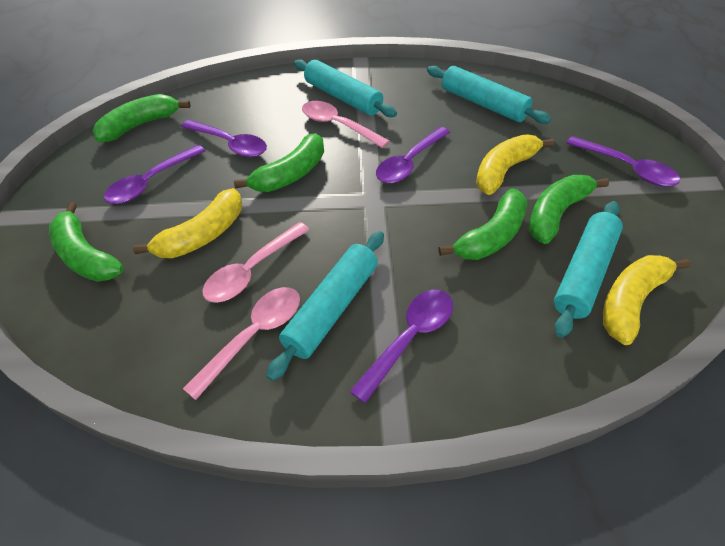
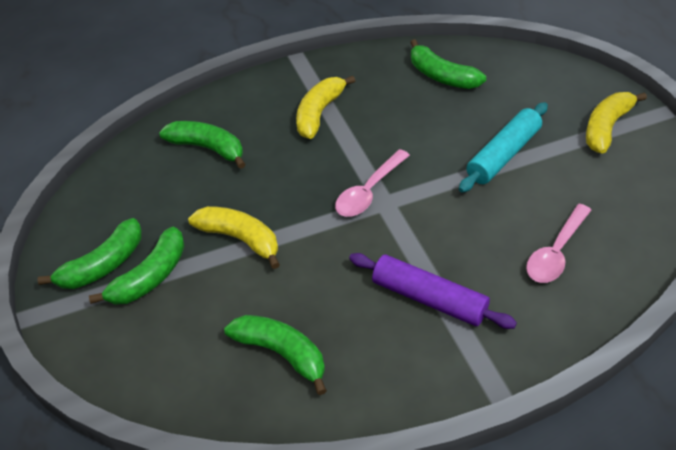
pink spoon: 3 -> 2
purple rolling pin: 0 -> 1
purple spoon: 5 -> 0
turquoise rolling pin: 4 -> 1

